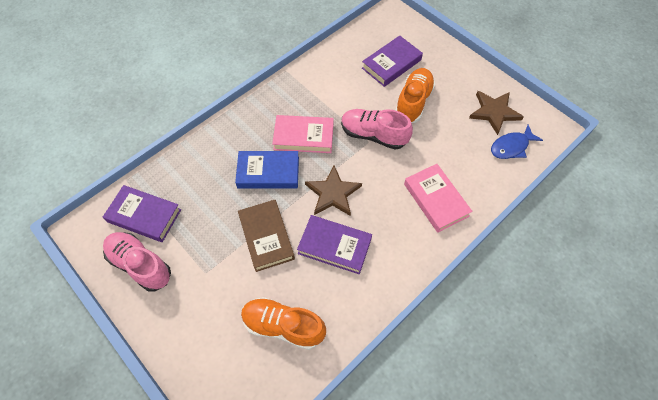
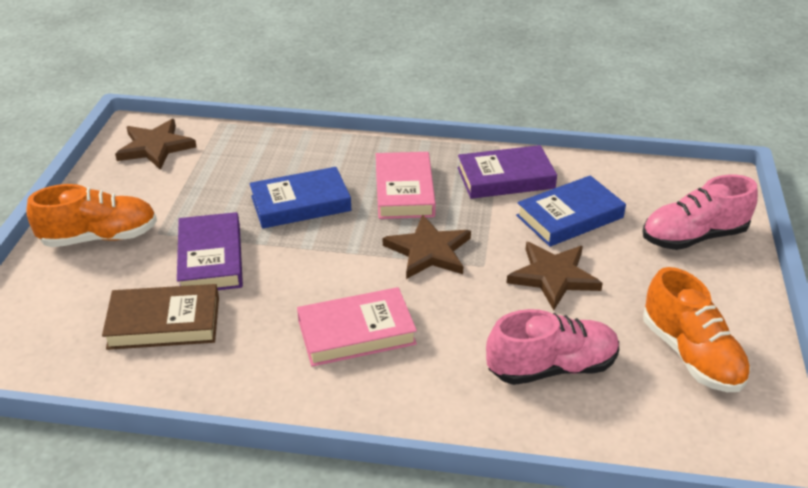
blue book: 1 -> 2
blue fish: 1 -> 0
brown star: 2 -> 3
purple book: 3 -> 2

